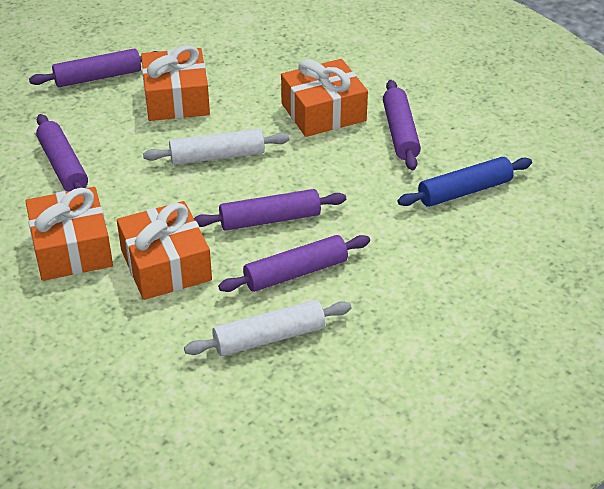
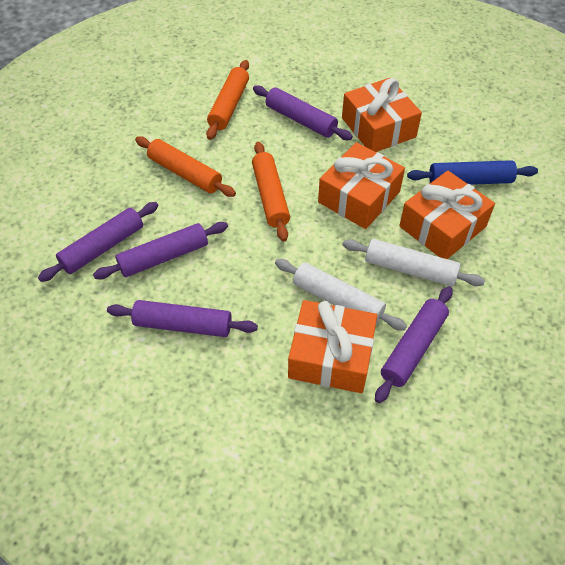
orange rolling pin: 0 -> 3

